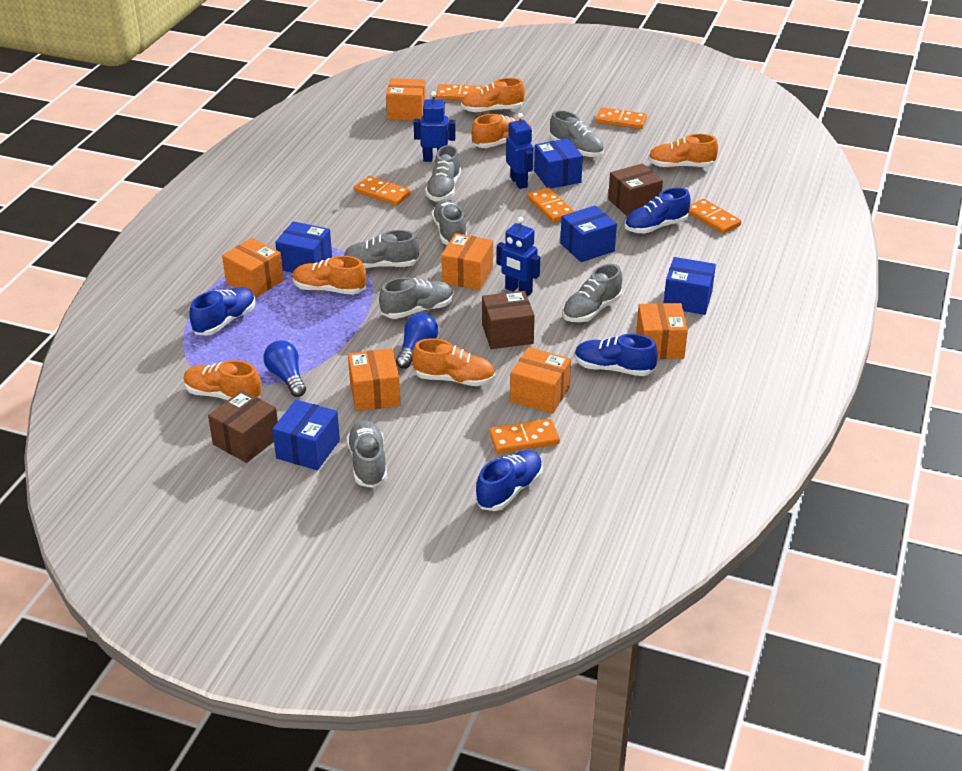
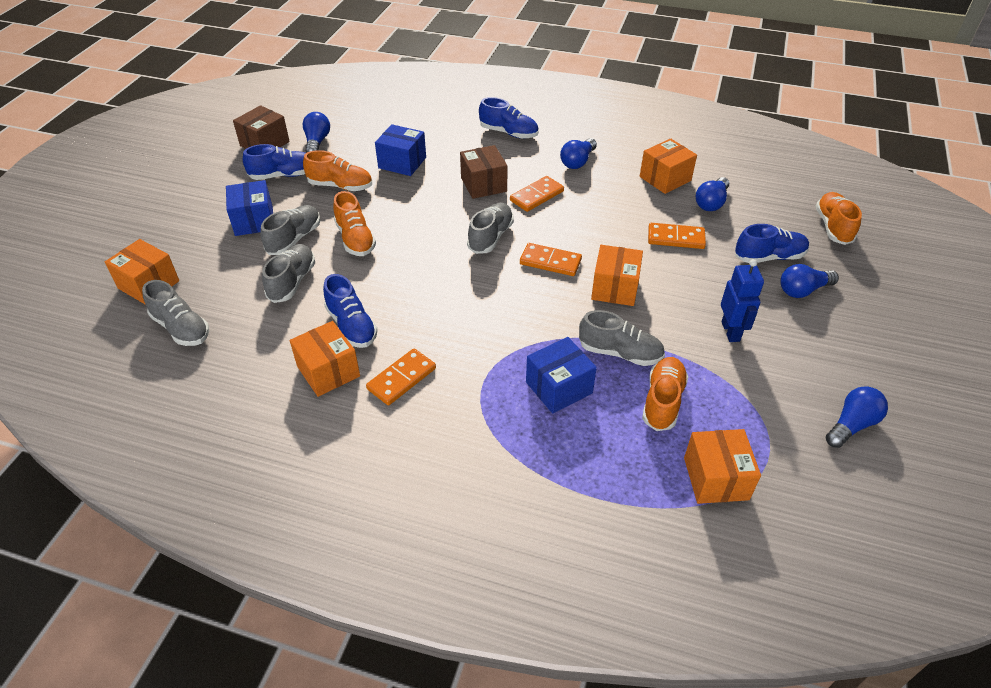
blue box: 5 -> 3
blue light bulb: 2 -> 5
blue robot: 3 -> 1
brown box: 3 -> 2
grey shoe: 7 -> 5
orange box: 6 -> 5
orange domino: 6 -> 4
orange shoe: 6 -> 4

